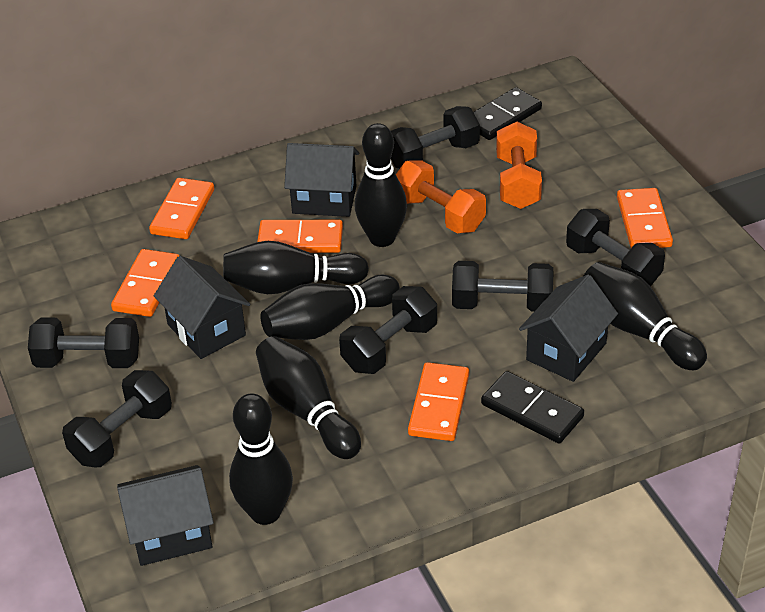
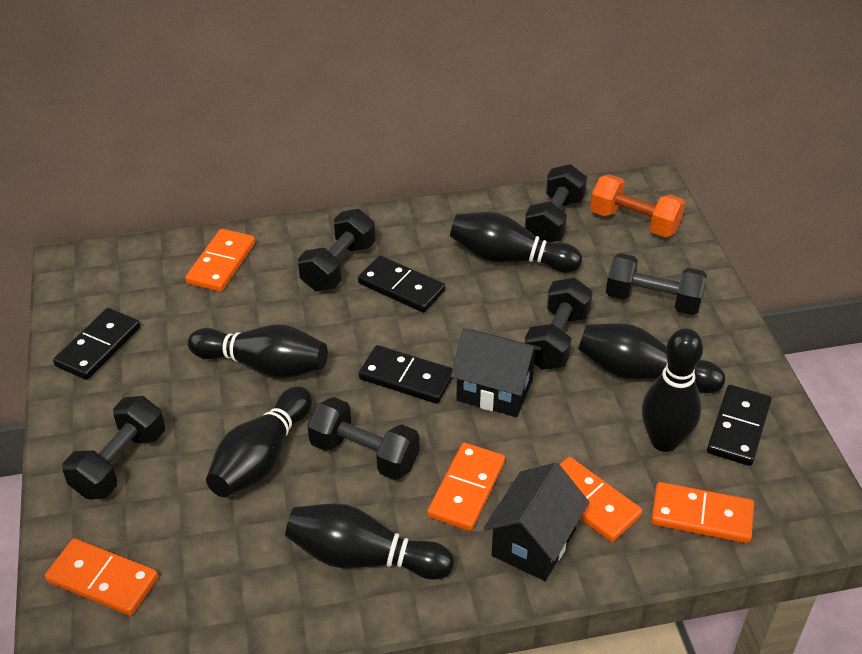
black domino: 2 -> 4
black house: 4 -> 2
orange dumbbell: 2 -> 1

